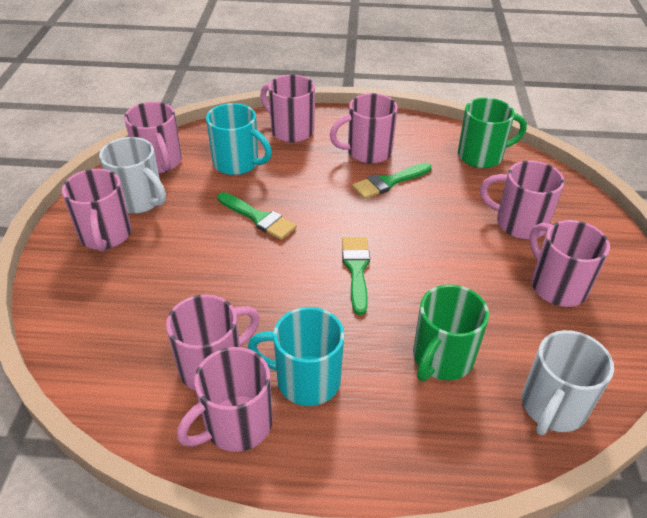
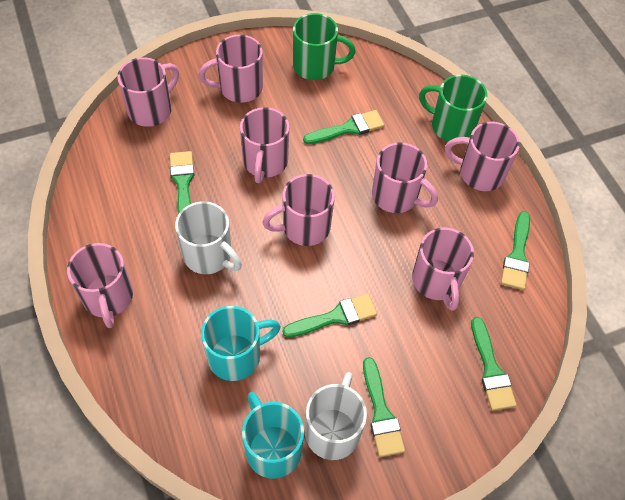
green brush: 3 -> 6

